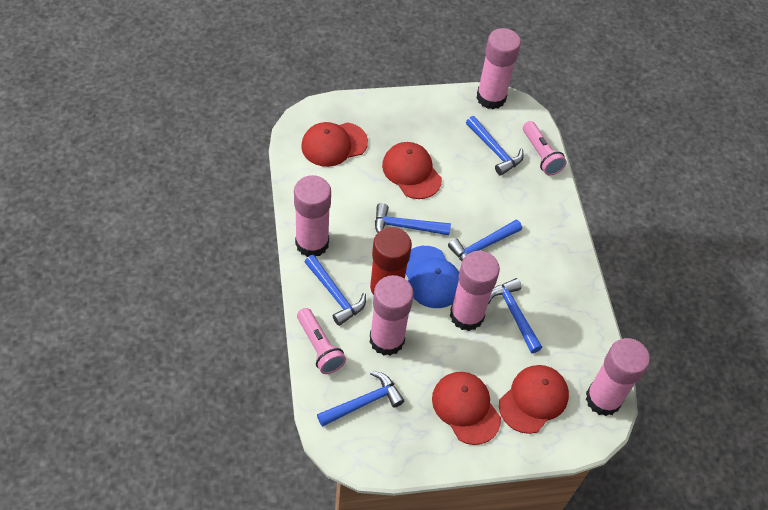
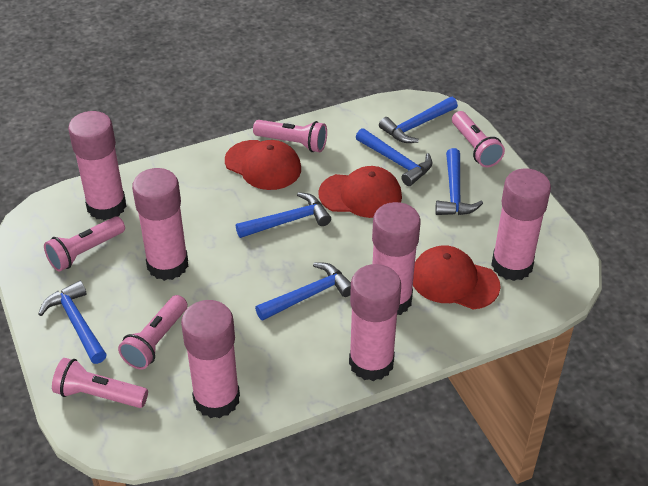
blue cap: 1 -> 0
pink flashlight: 2 -> 5
pink glue stick: 5 -> 6
red cap: 4 -> 3
red glue stick: 1 -> 0

